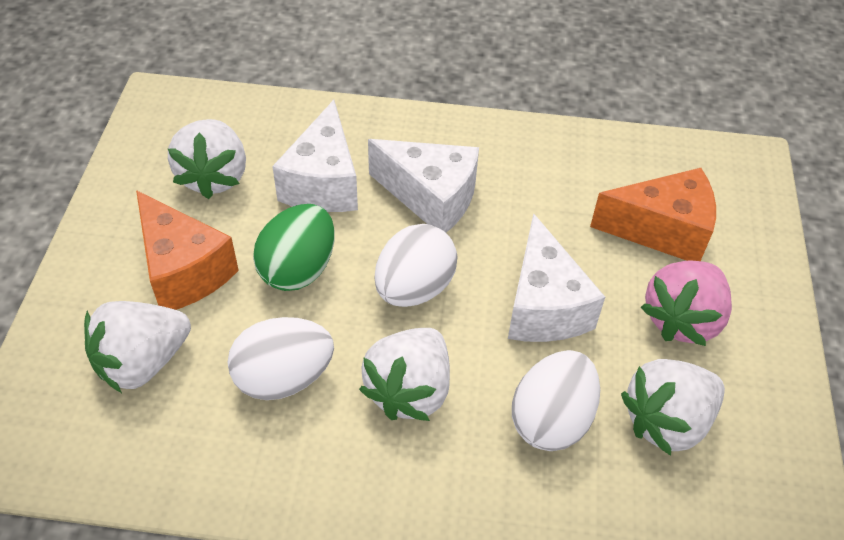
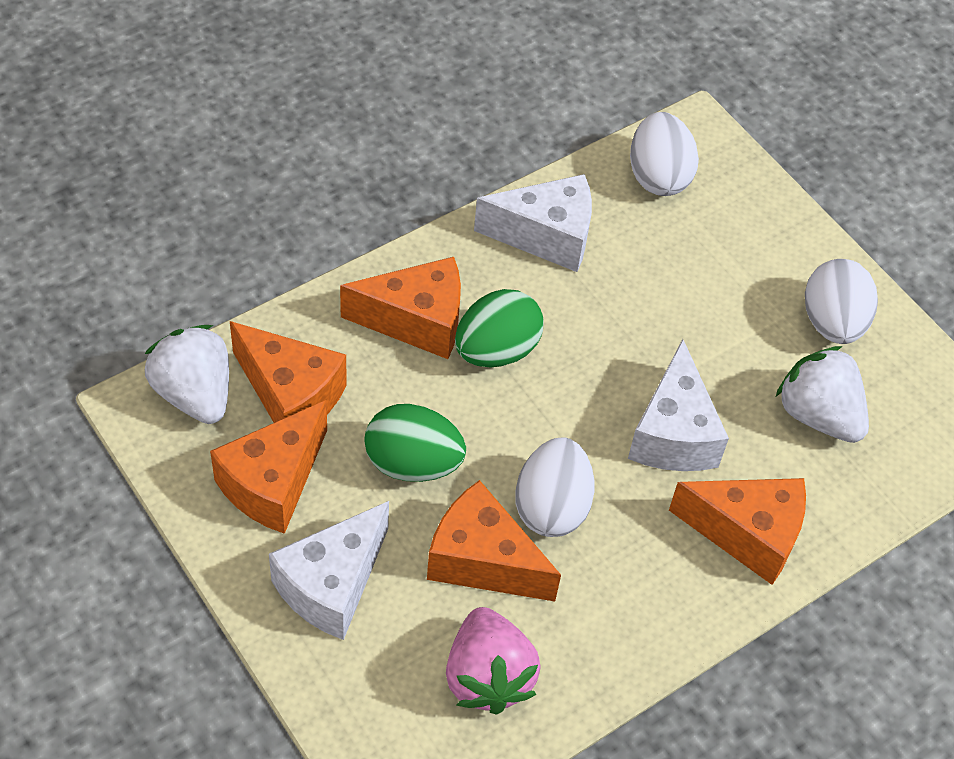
green egg: 1 -> 2
orange cheese: 2 -> 5
white strawberry: 4 -> 2

